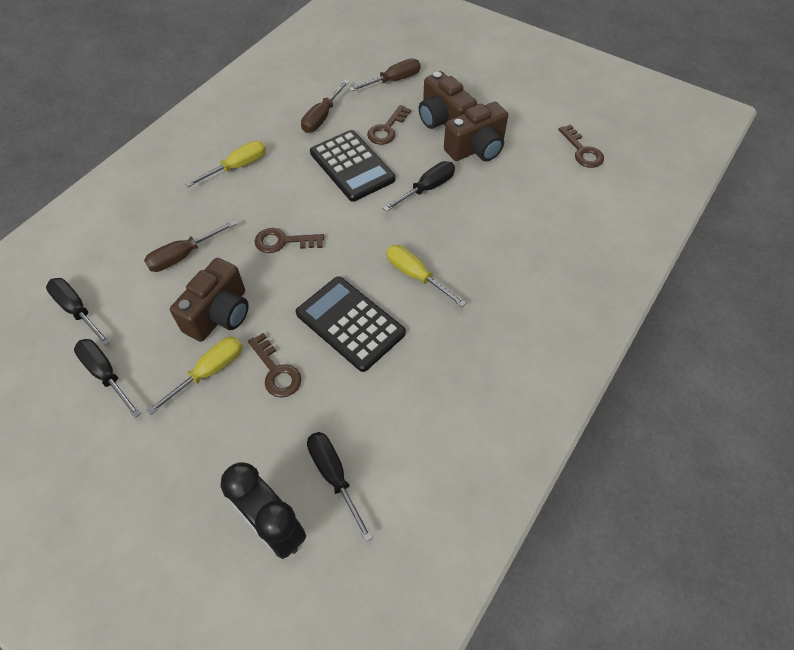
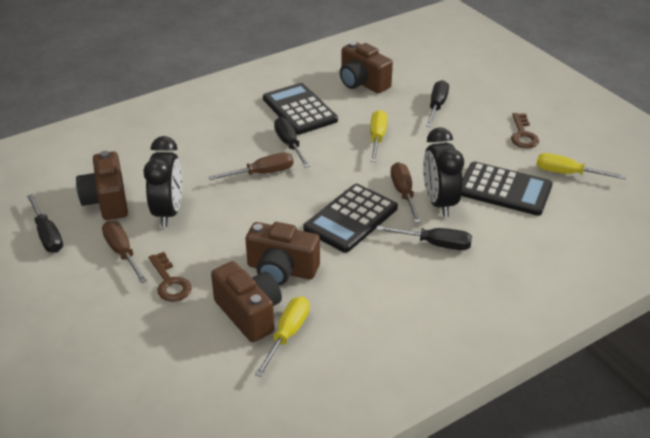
black calculator: 2 -> 3
black clock: 1 -> 2
brown camera: 3 -> 4
brown key: 4 -> 2

